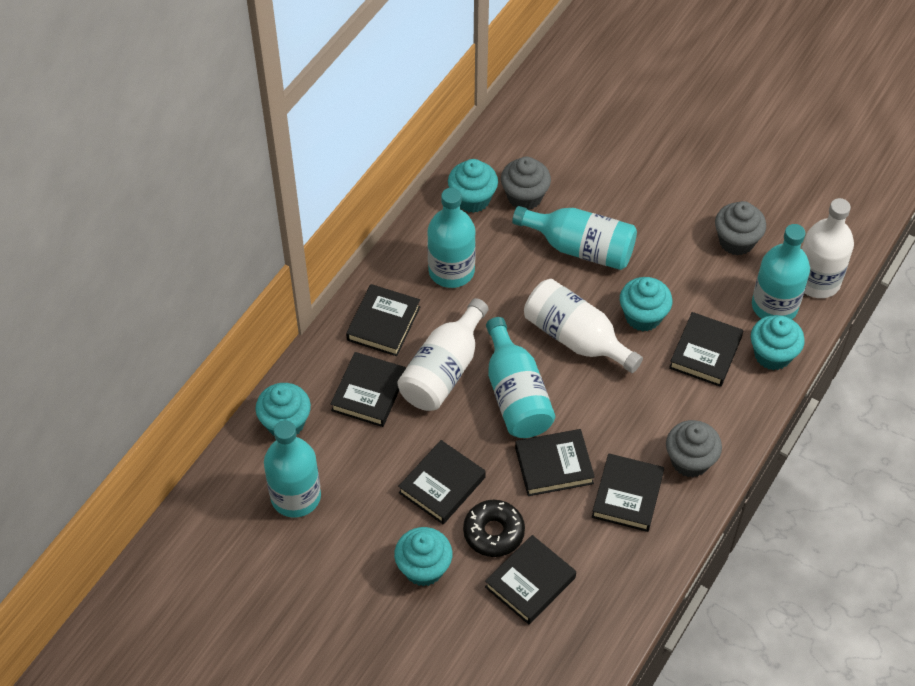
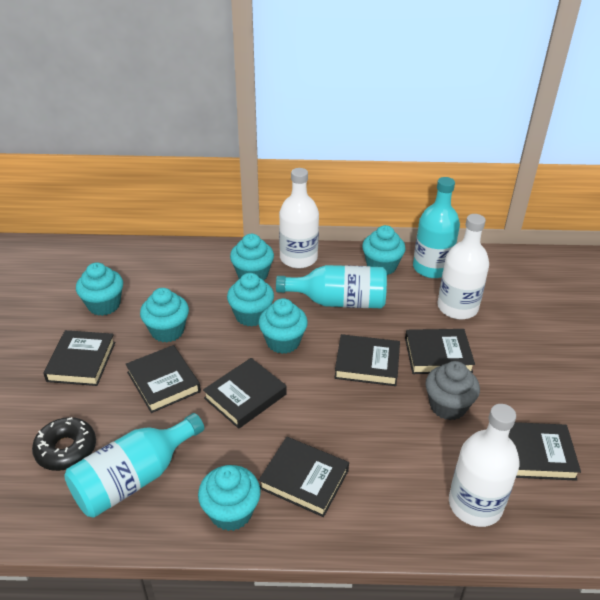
grey cupcake: 3 -> 1
turquoise bottle: 5 -> 3
turquoise cupcake: 5 -> 7

